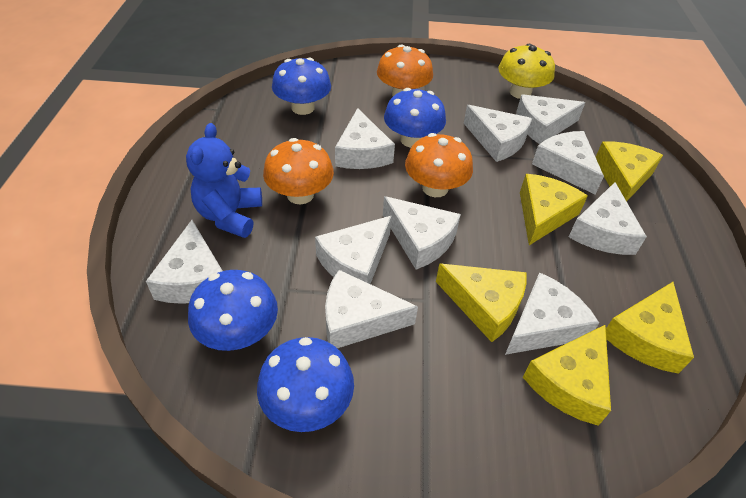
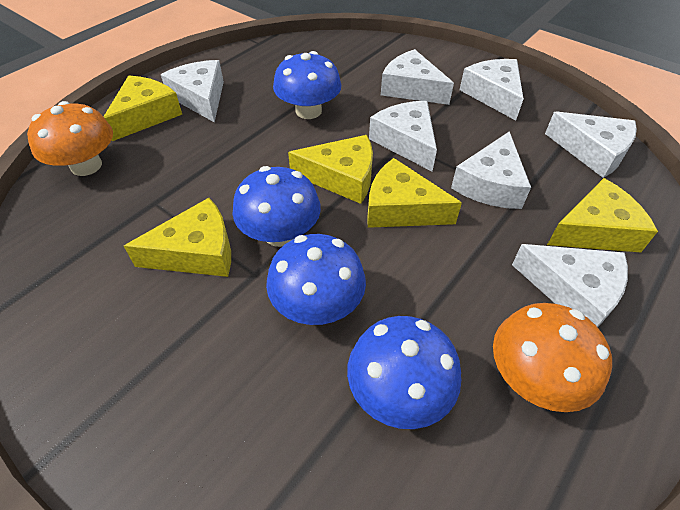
blue teddy bear: 1 -> 0
orange mushroom: 3 -> 2
white cheese: 10 -> 7
yellow mushroom: 1 -> 0

